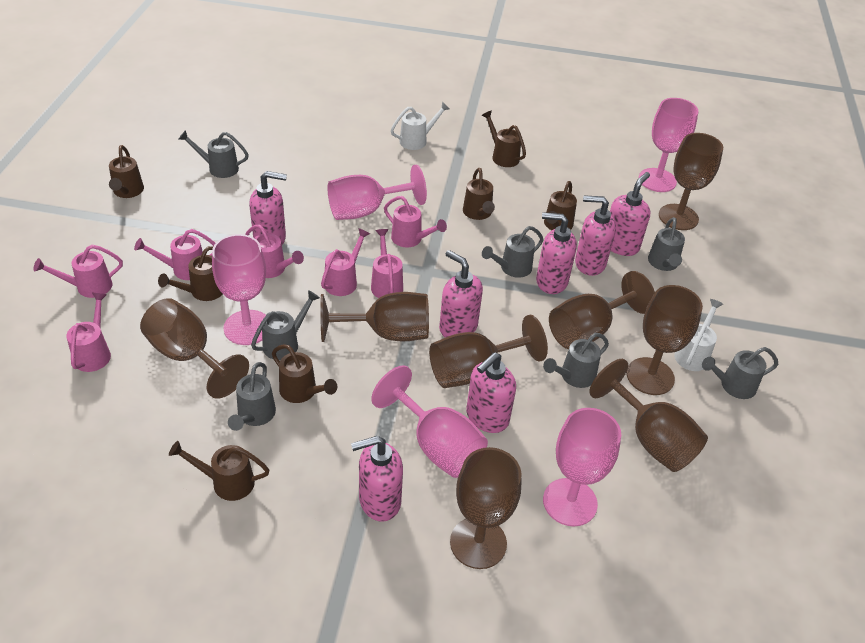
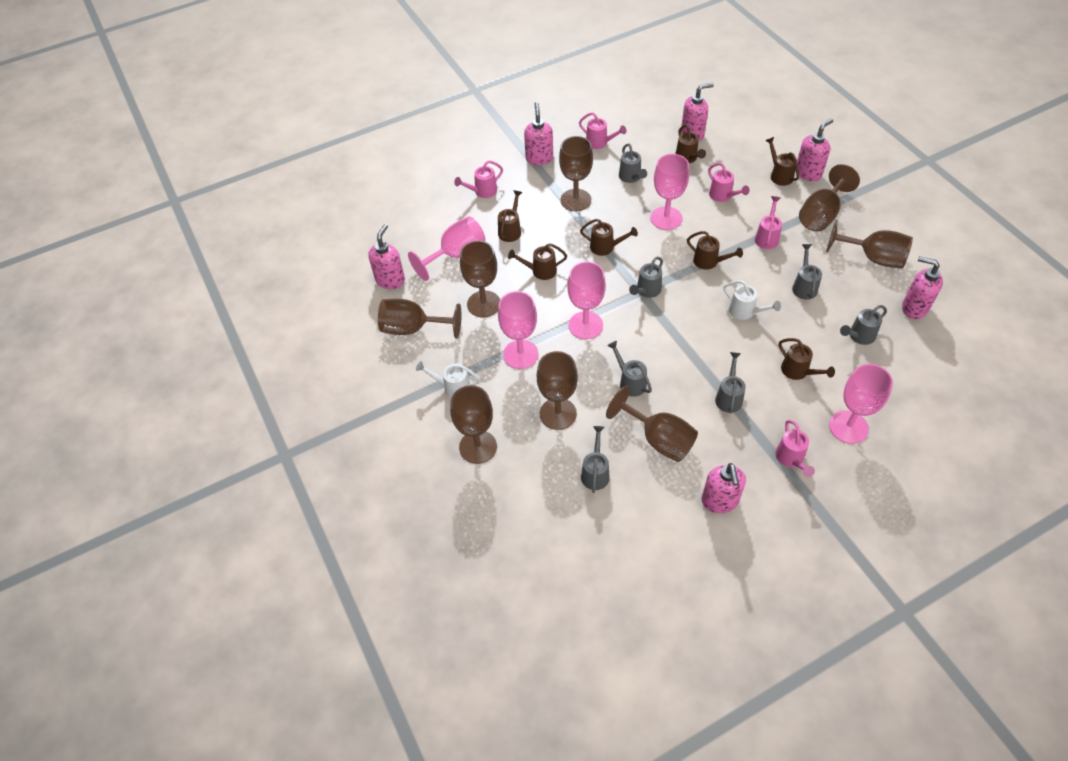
pink soap dispenser: 7 -> 6
pink watering can: 7 -> 5

